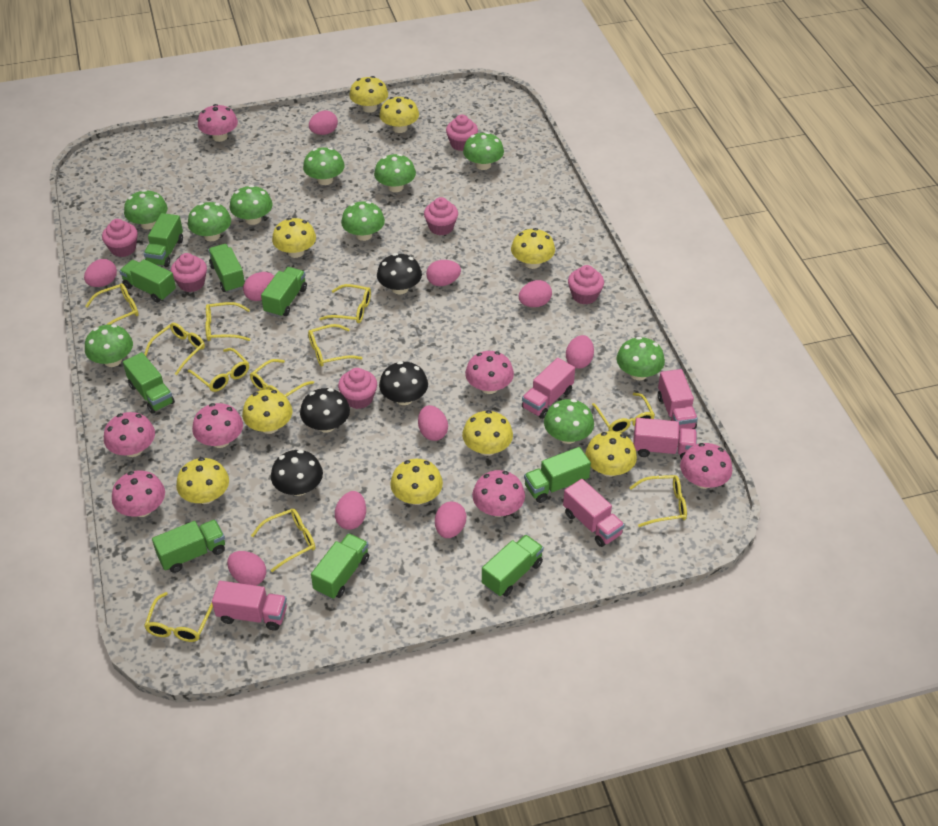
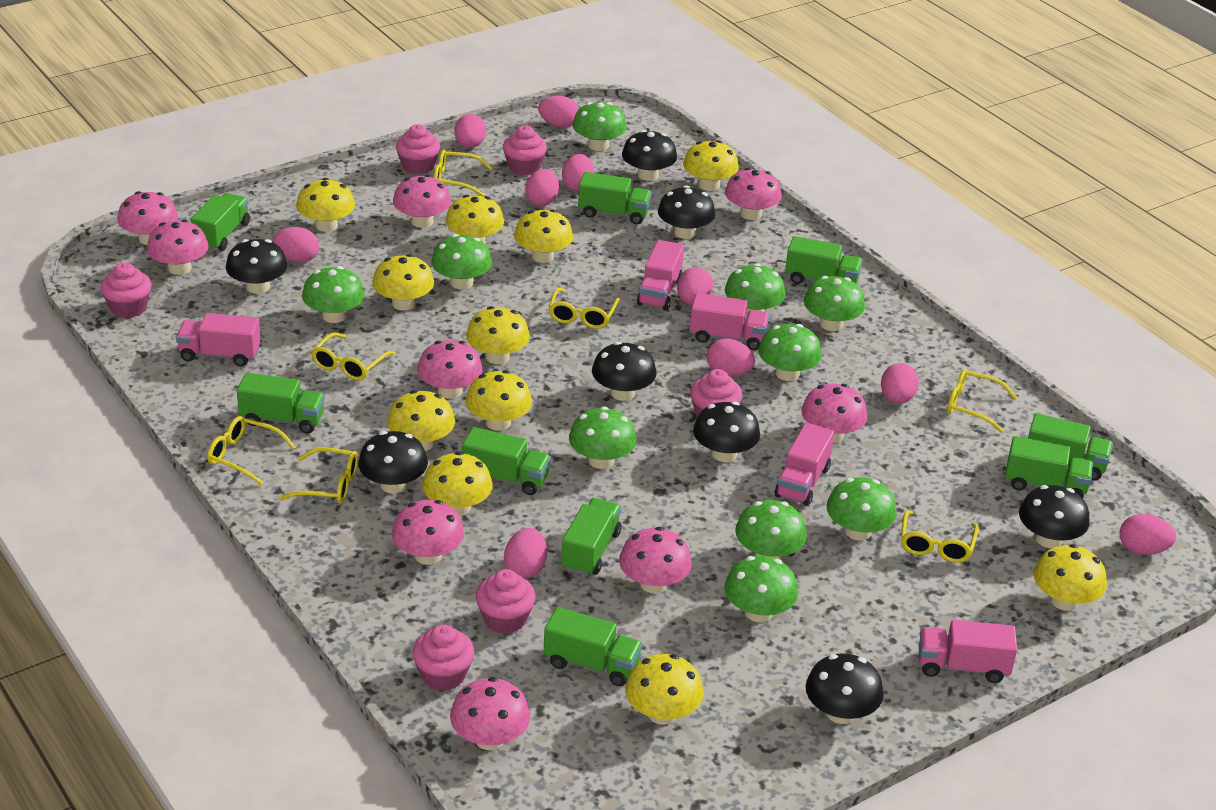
black mushroom: 4 -> 8
pink mushroom: 7 -> 9
yellow glasses: 11 -> 7
yellow mushroom: 9 -> 11

